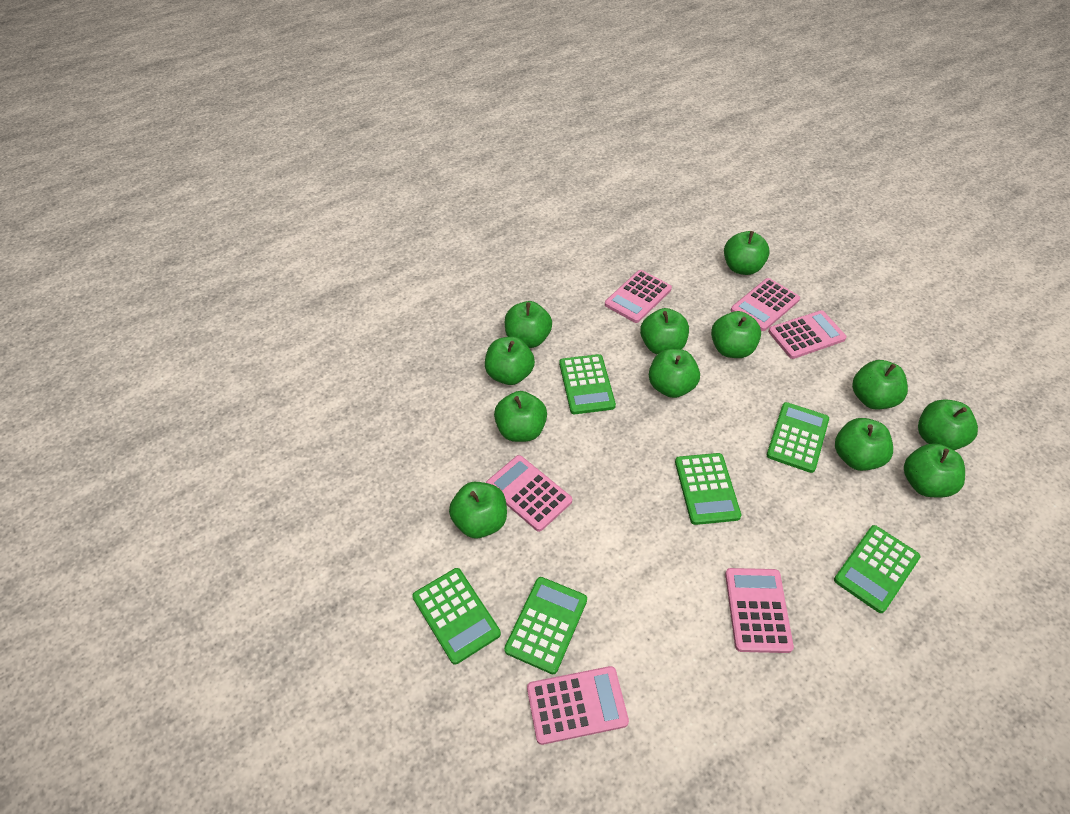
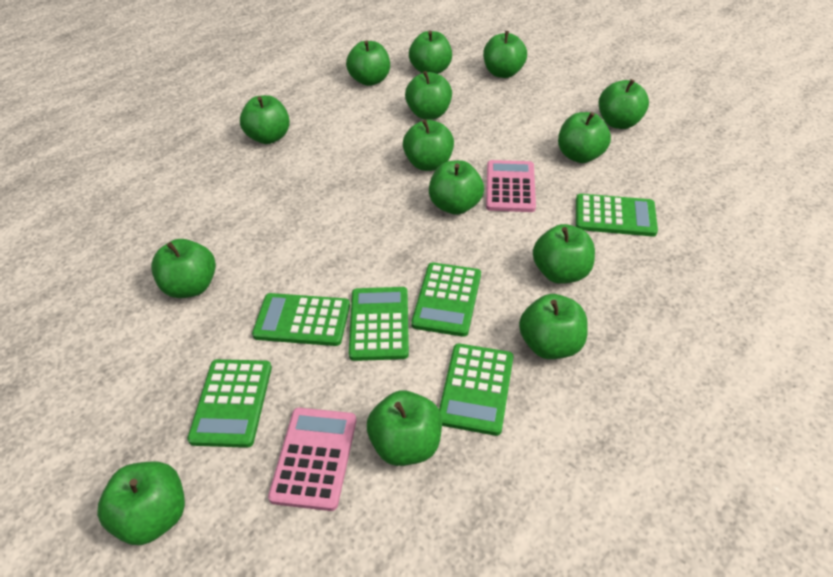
green apple: 12 -> 14
pink calculator: 6 -> 2

